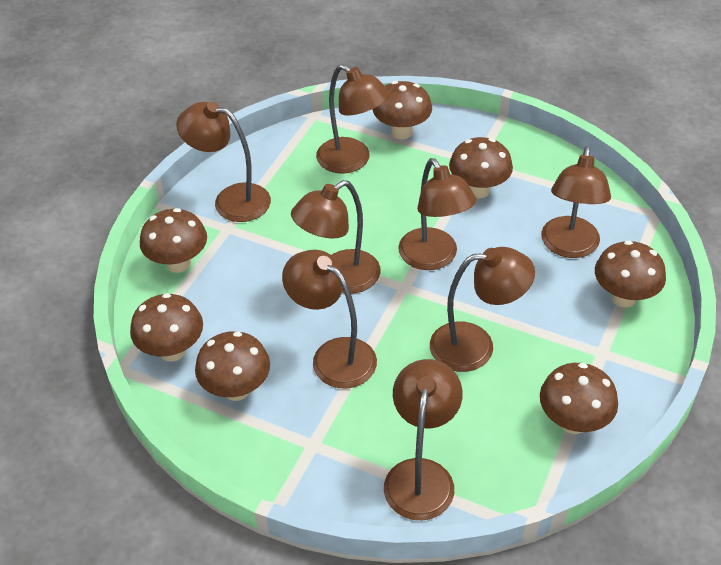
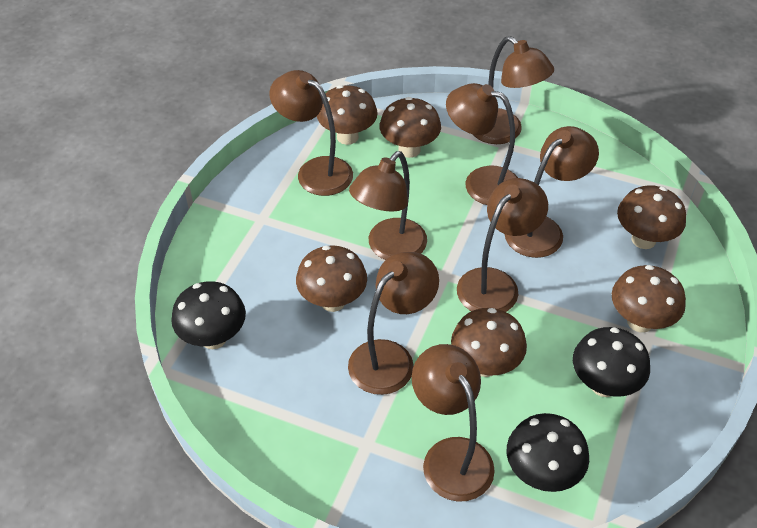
black mushroom: 0 -> 3
brown mushroom: 7 -> 6

